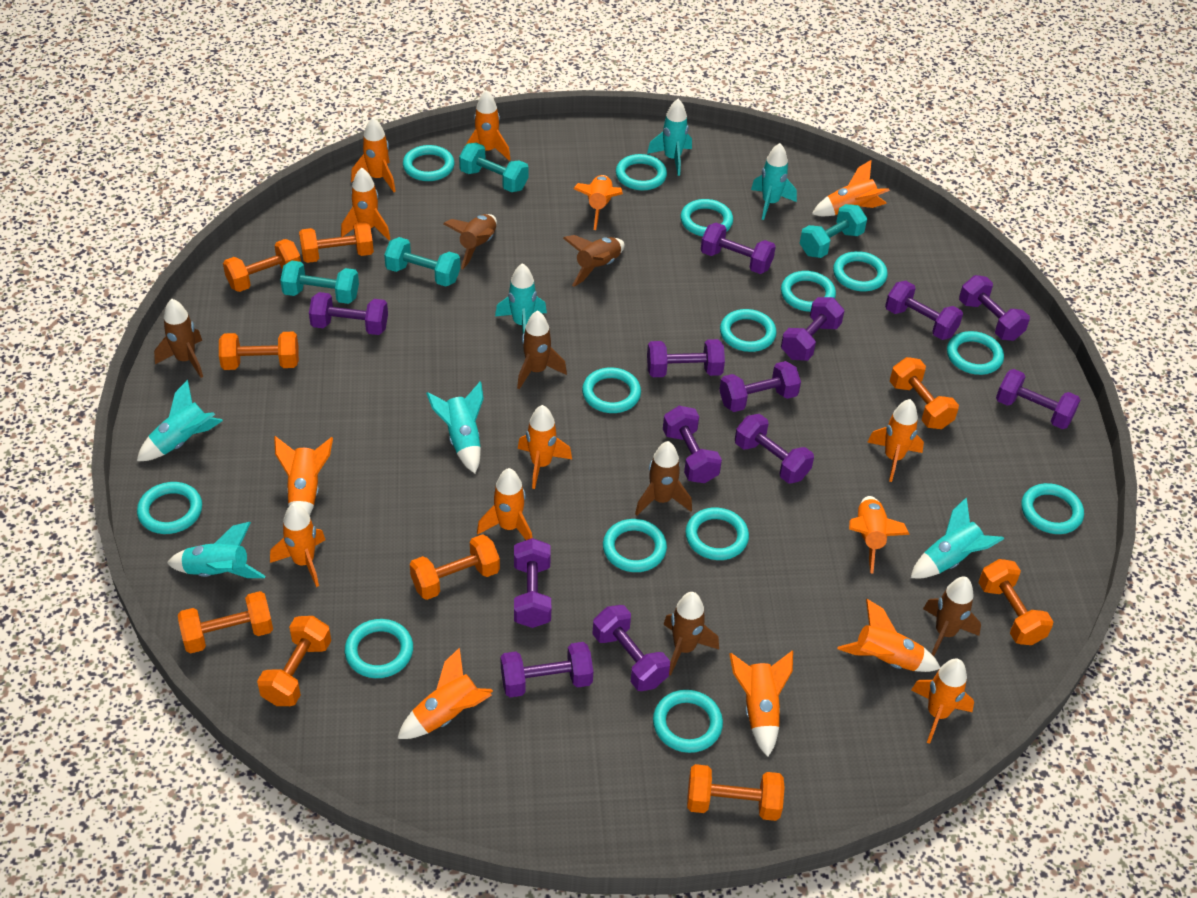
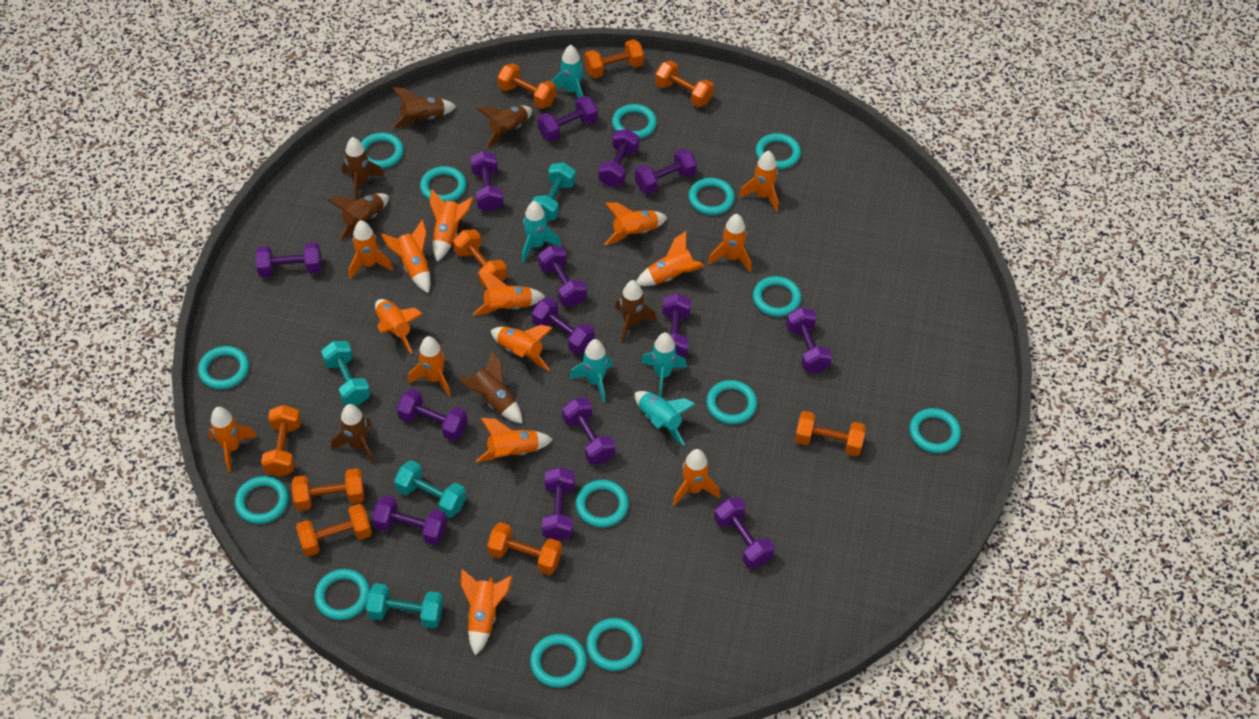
purple dumbbell: 13 -> 14
turquoise rocket: 7 -> 5

